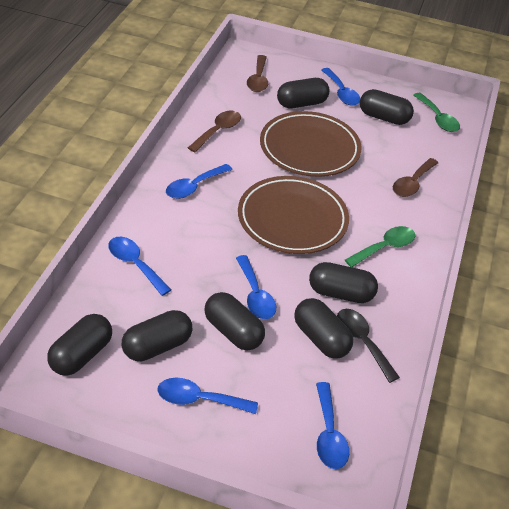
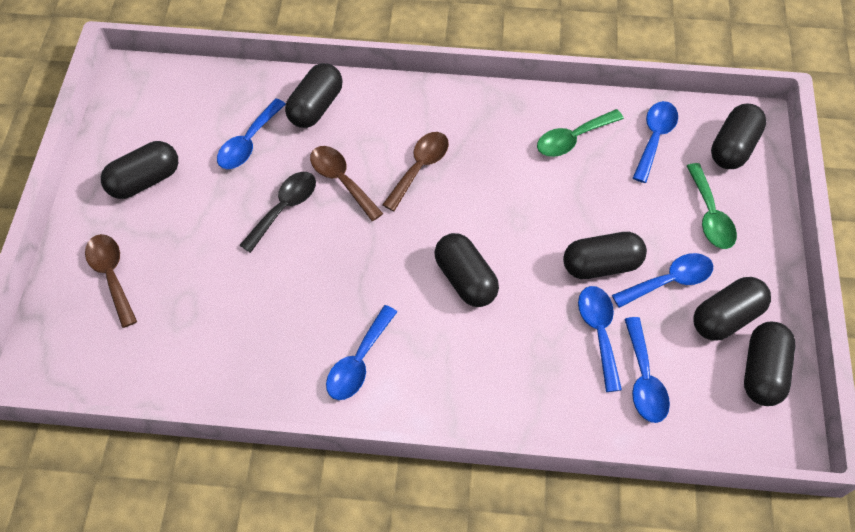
brown plate: 2 -> 0

